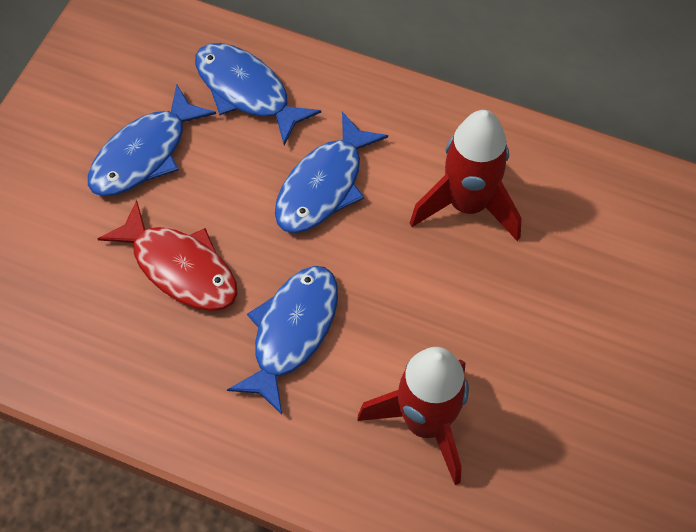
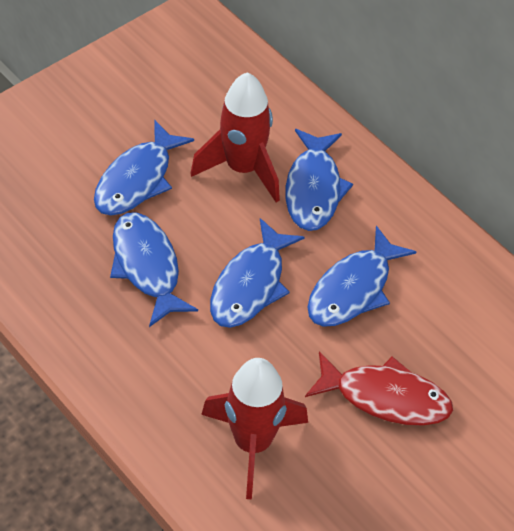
blue fish: 4 -> 5

